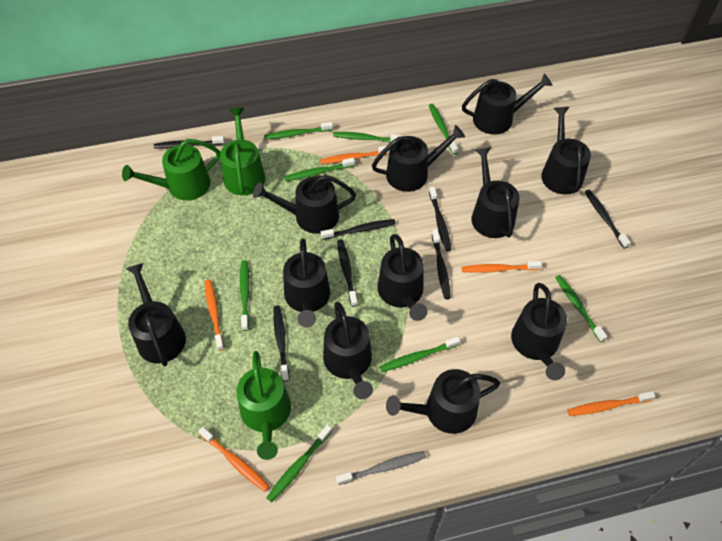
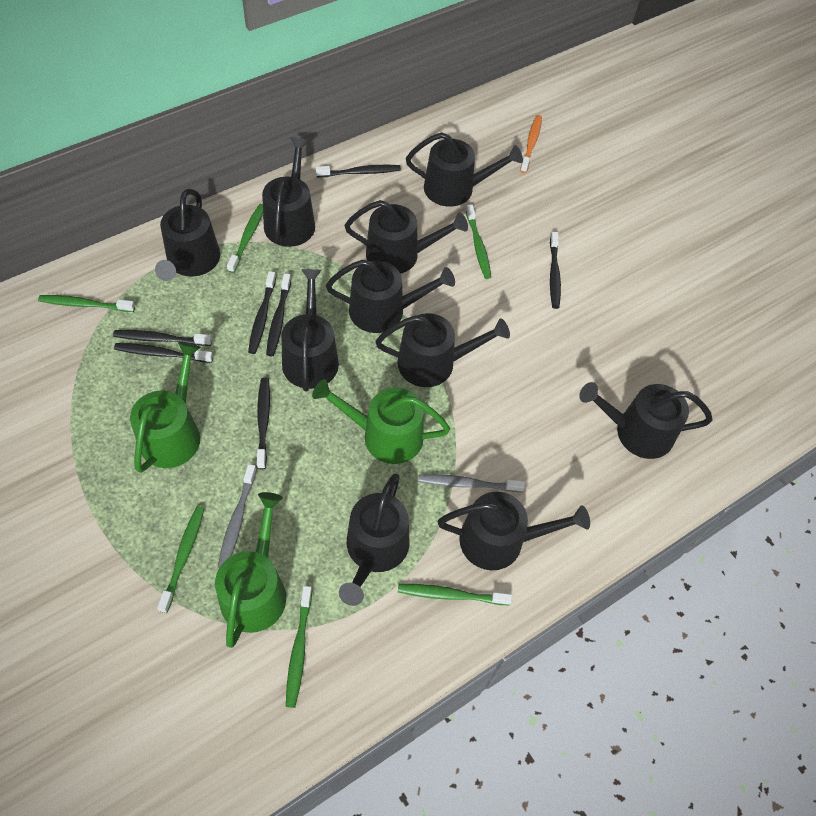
black watering can: 11 -> 10
green toothbrush: 8 -> 6
grey toothbrush: 1 -> 2
orange toothbrush: 5 -> 1

